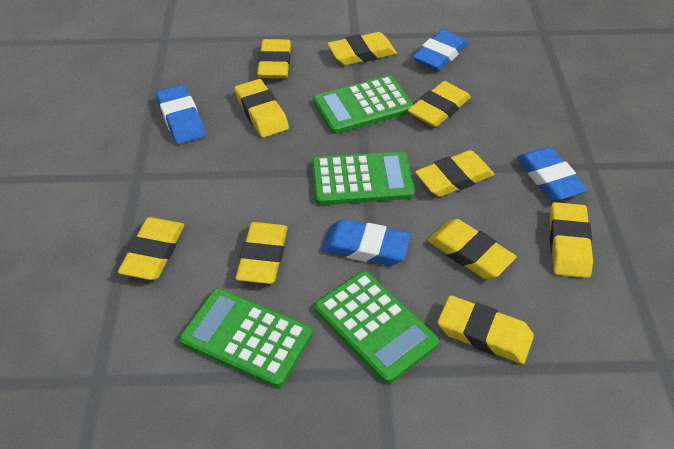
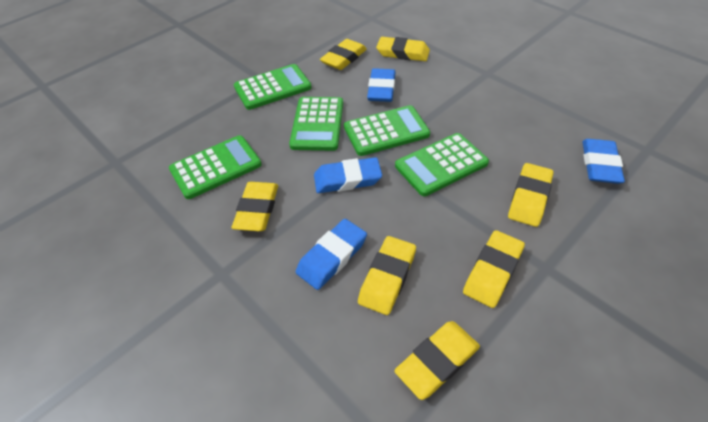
green calculator: 4 -> 5
yellow eraser: 10 -> 7

